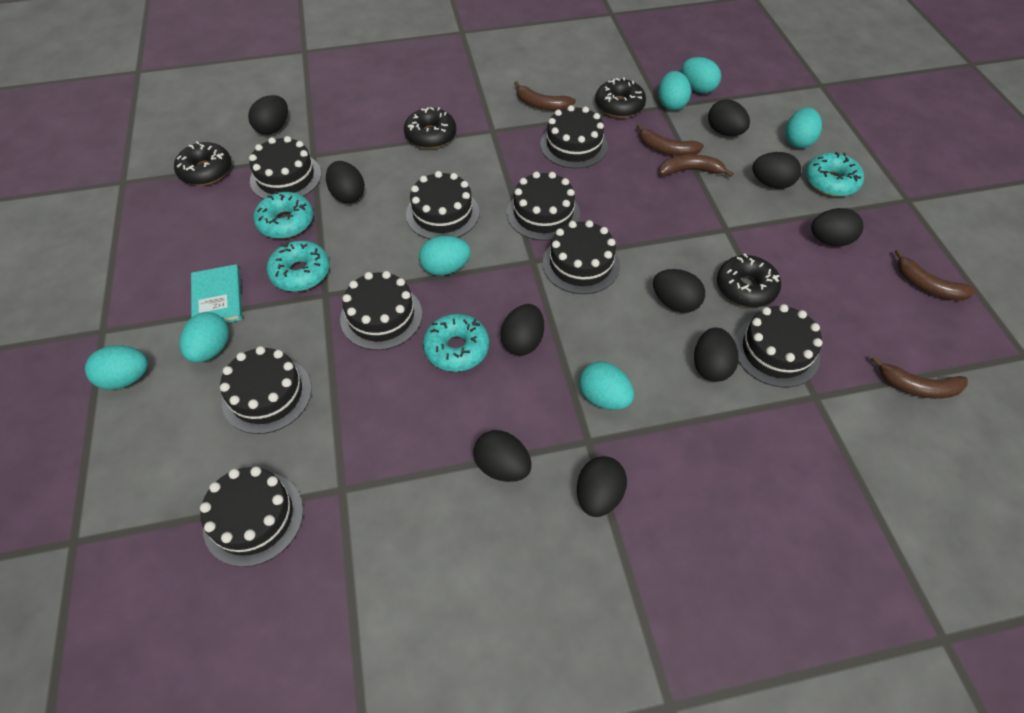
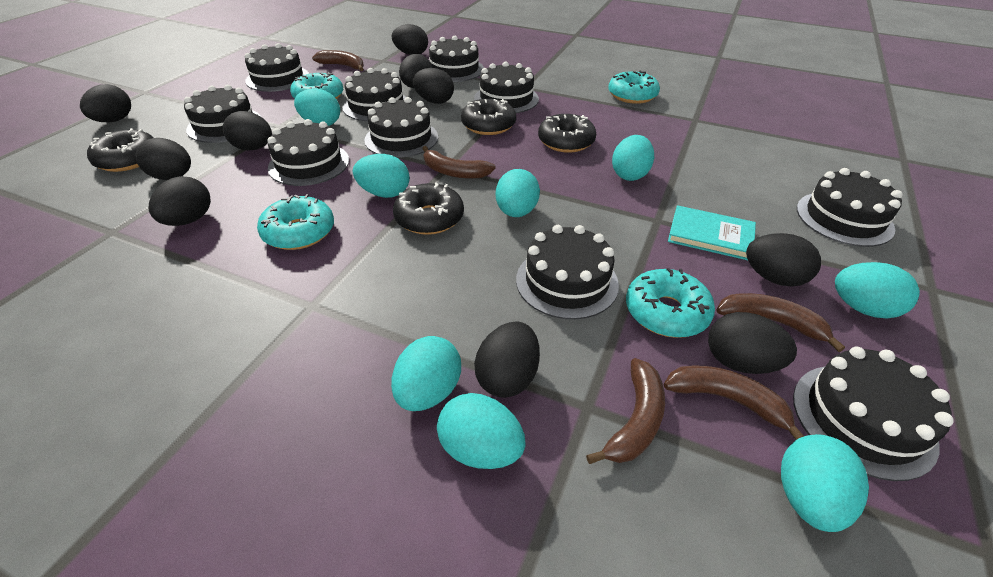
black cake: 9 -> 10
turquoise egg: 7 -> 8

